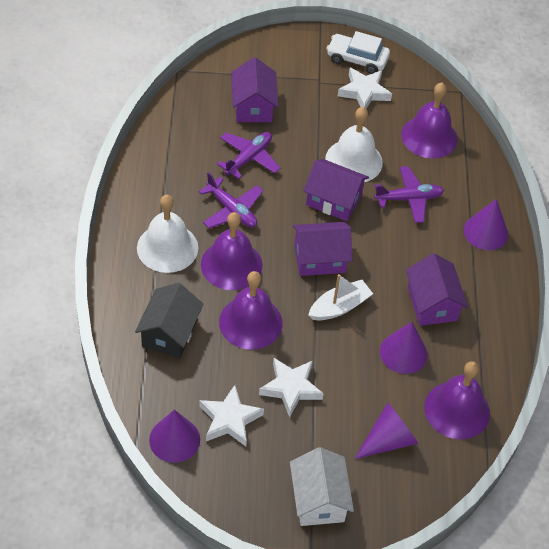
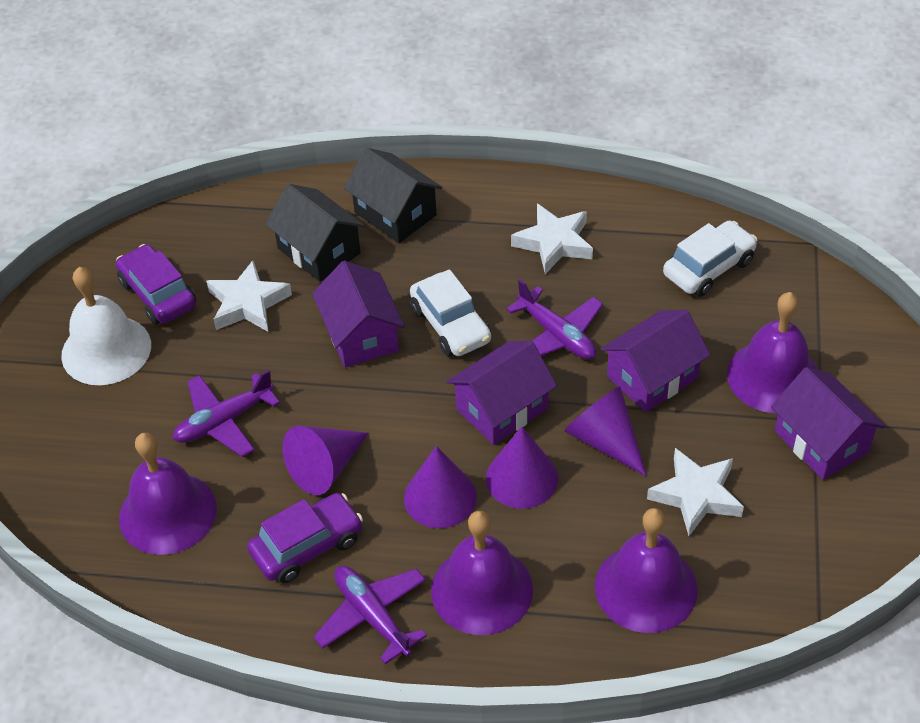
black house: 1 -> 2
purple car: 0 -> 2
white bell: 2 -> 1
white boat: 1 -> 0
white car: 1 -> 2
white house: 1 -> 0

